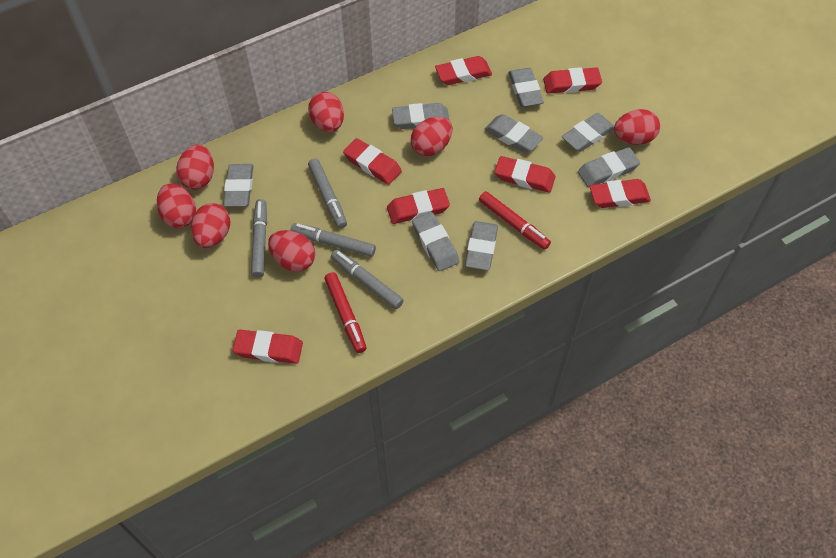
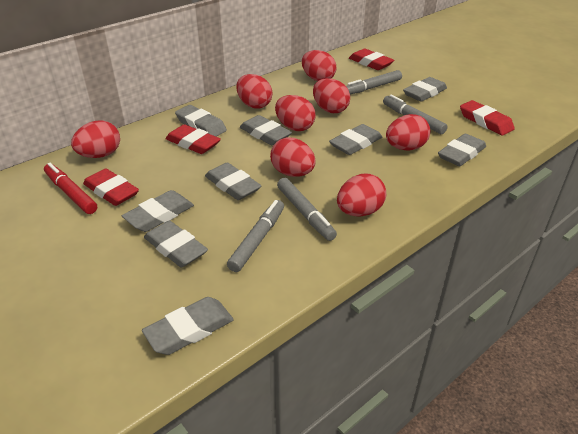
grey eraser: 8 -> 9
red egg: 7 -> 8
red eraser: 7 -> 4
red marker: 2 -> 1

